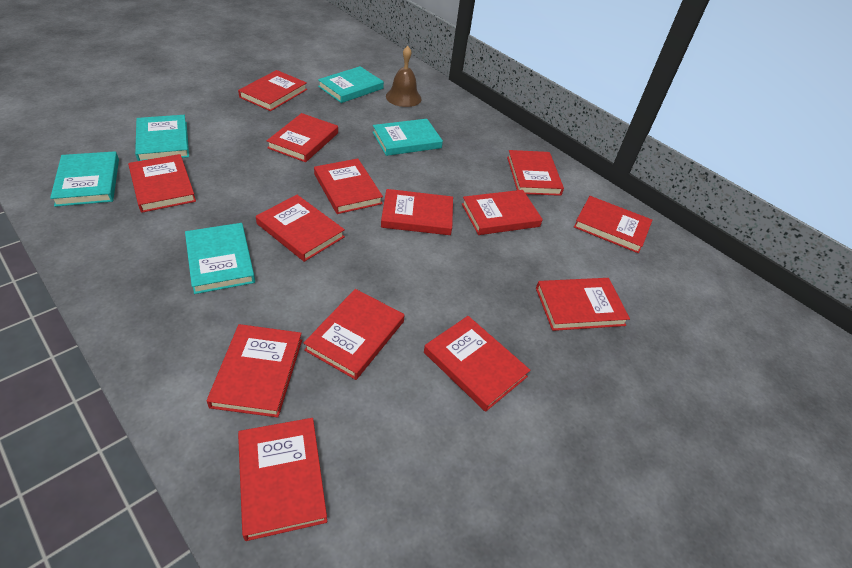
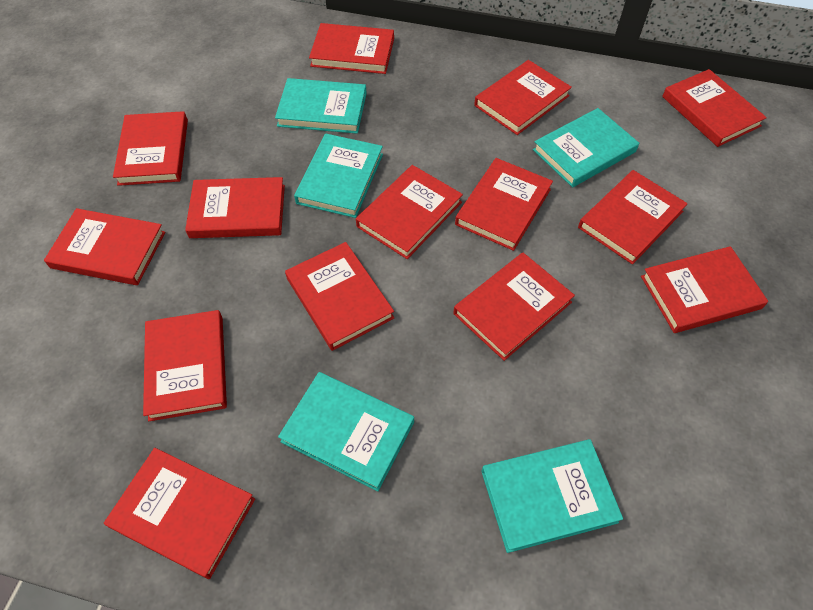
brown bell: 1 -> 0

